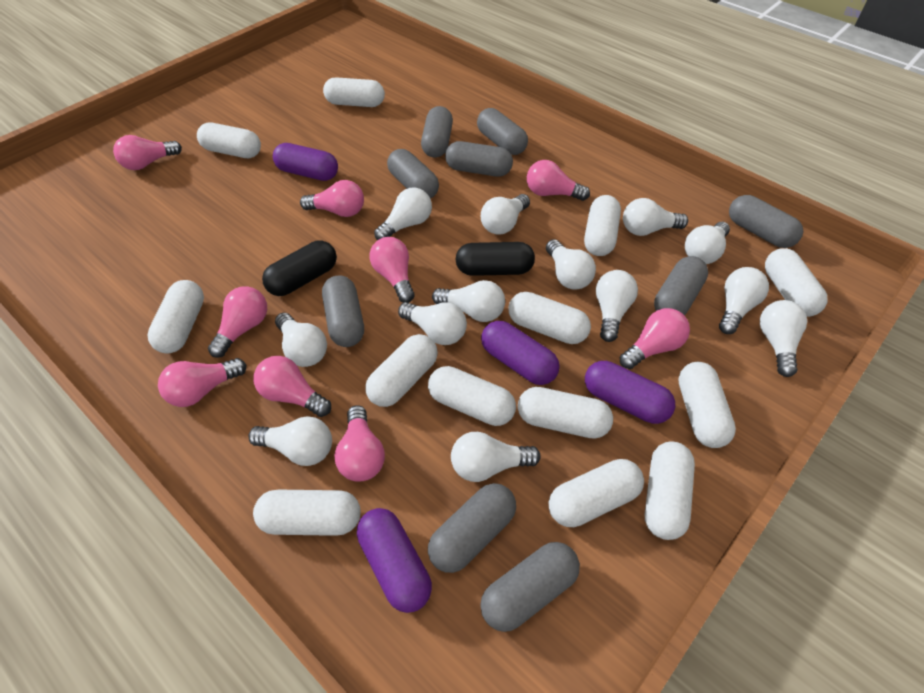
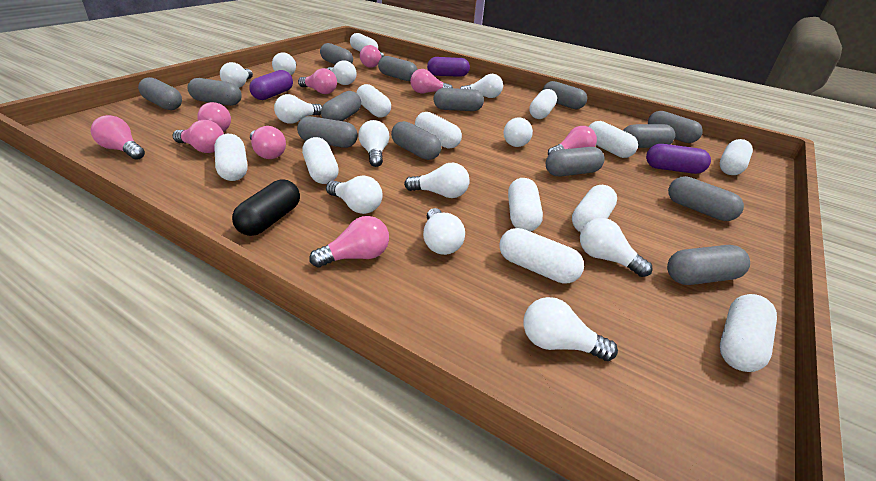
black capsule: 2 -> 1
grey capsule: 9 -> 14
purple capsule: 4 -> 3
white capsule: 13 -> 12
white light bulb: 13 -> 12

